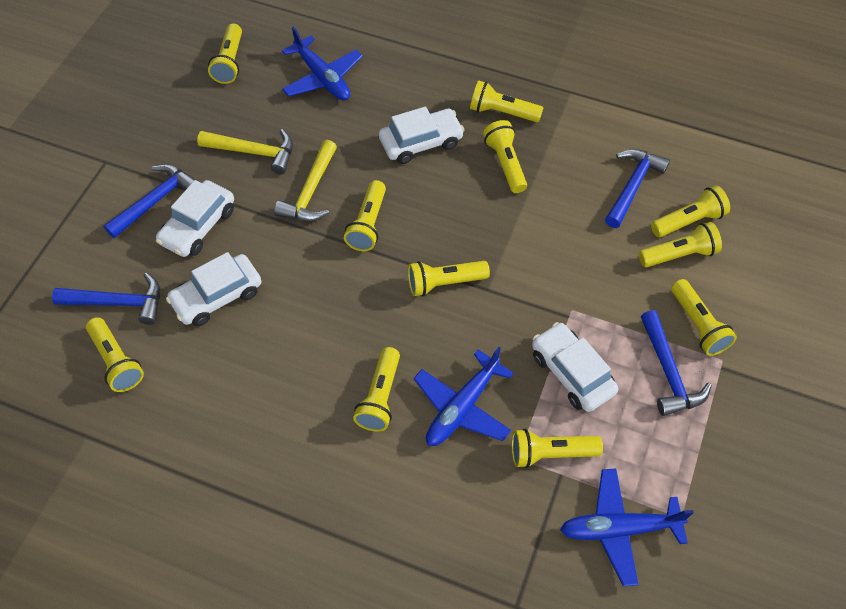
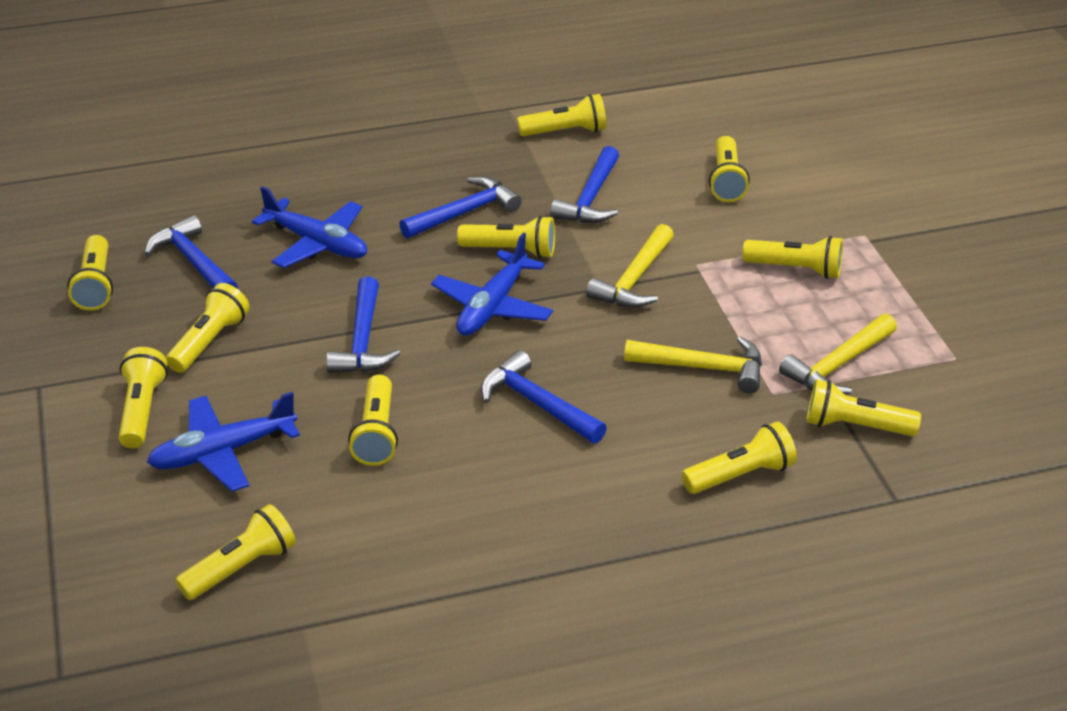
blue hammer: 4 -> 5
white car: 4 -> 0
yellow hammer: 2 -> 3

